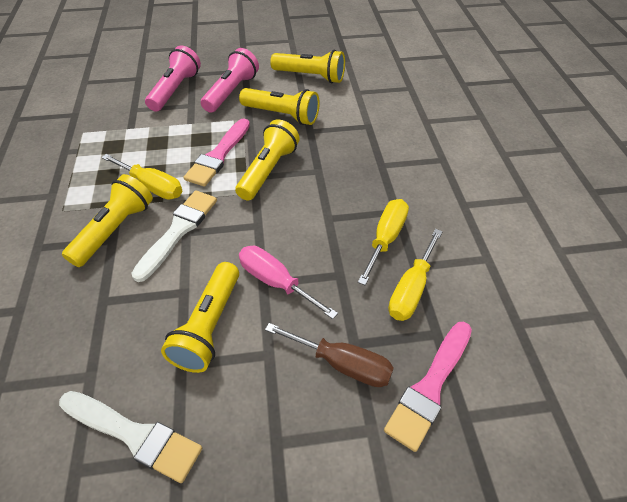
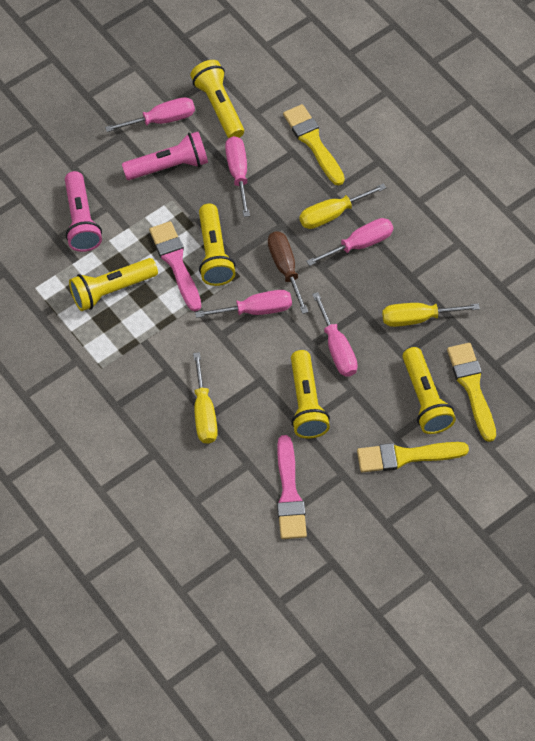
pink screwdriver: 1 -> 5
white brush: 2 -> 0
yellow brush: 0 -> 3

